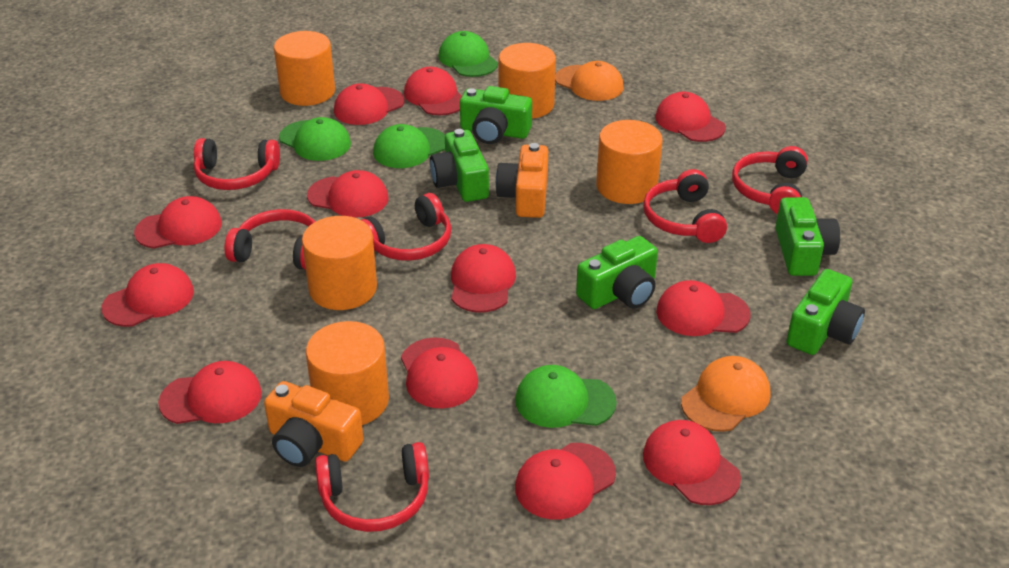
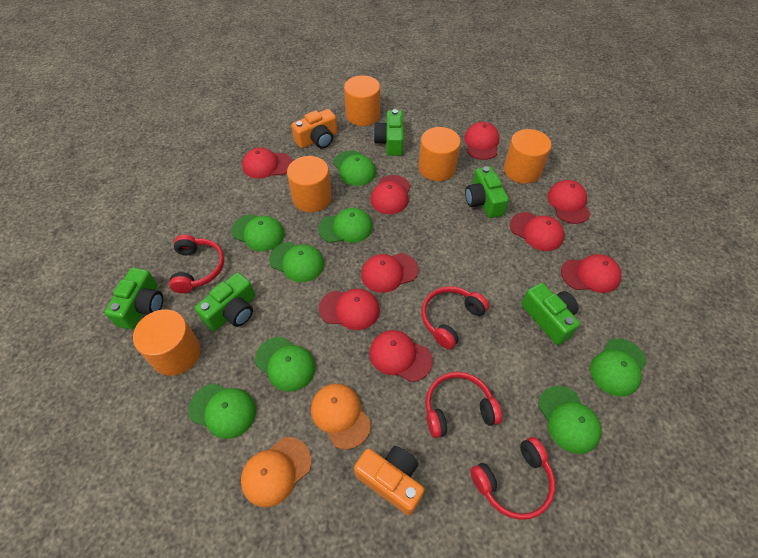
green cap: 4 -> 8
red cap: 12 -> 9
red headphones: 6 -> 4

